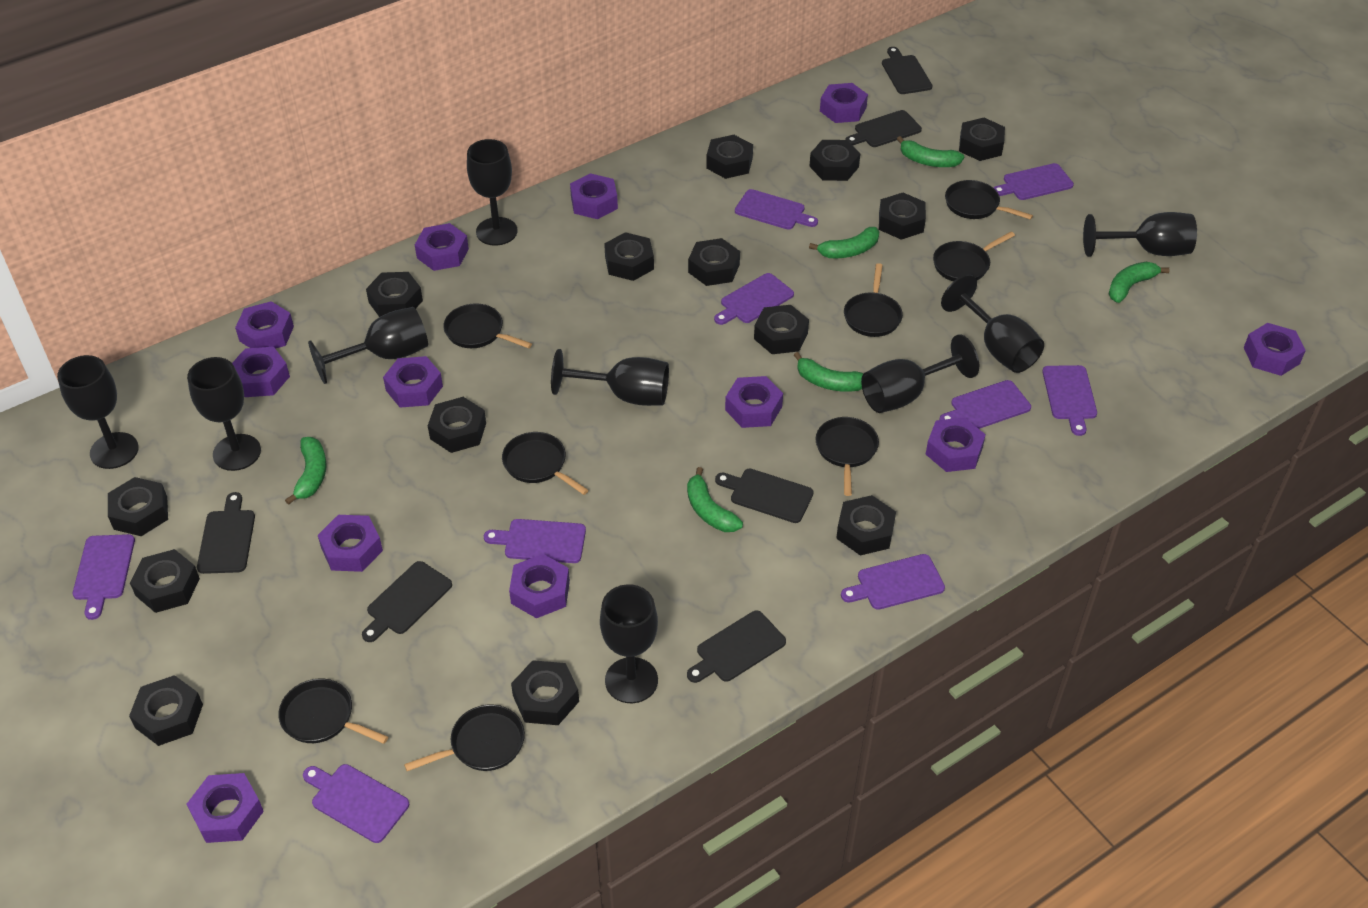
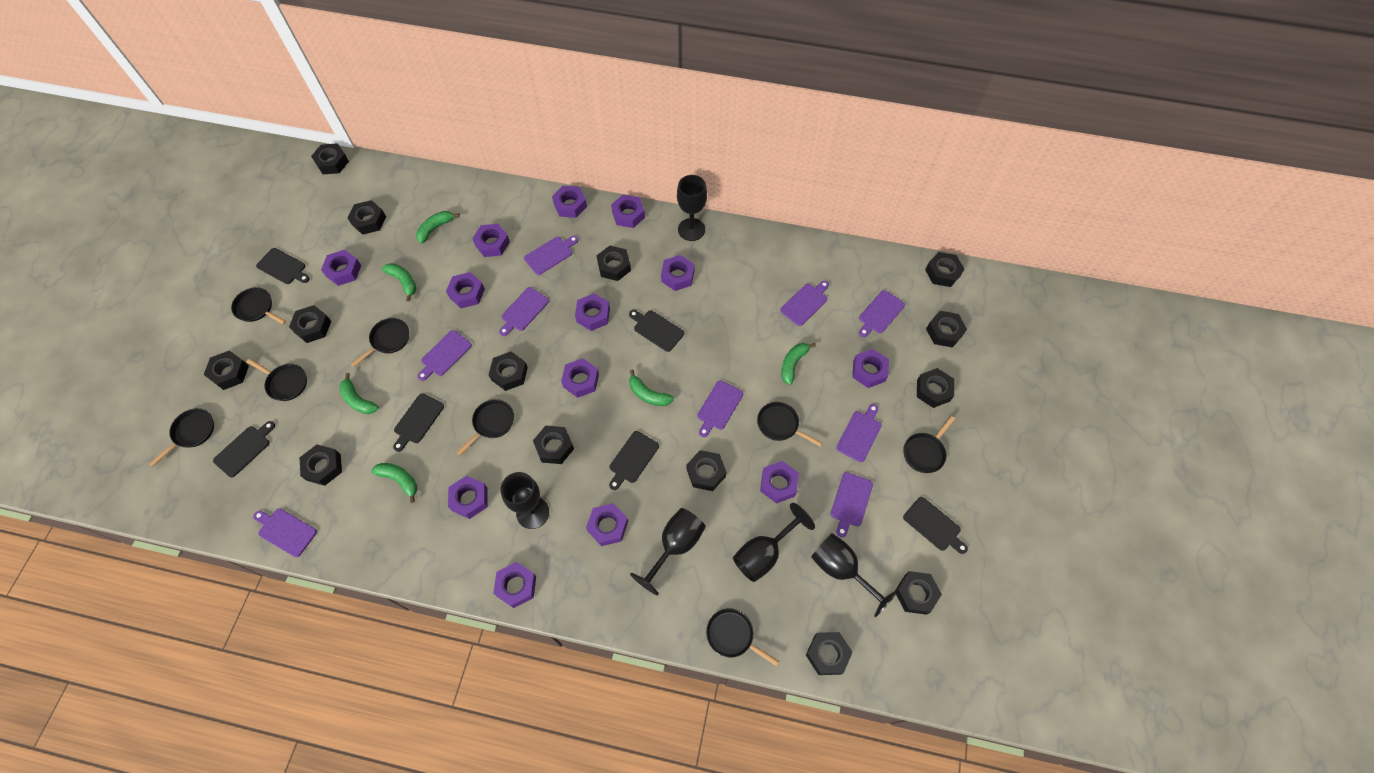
black goblet: 9 -> 5
purple nut: 12 -> 13

